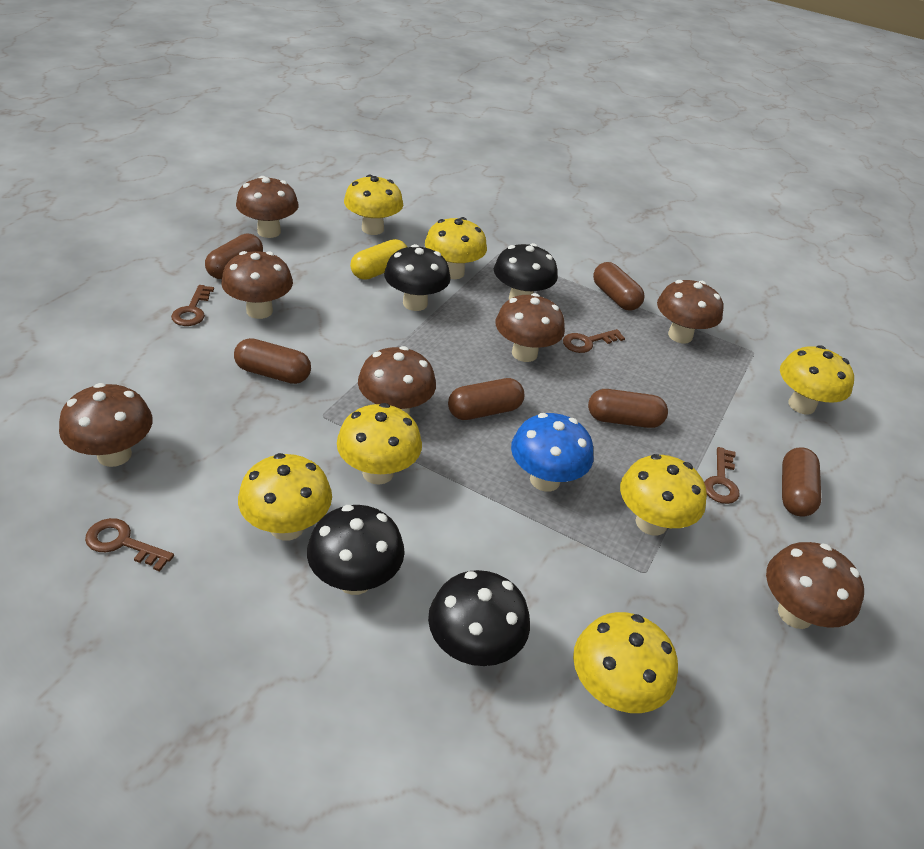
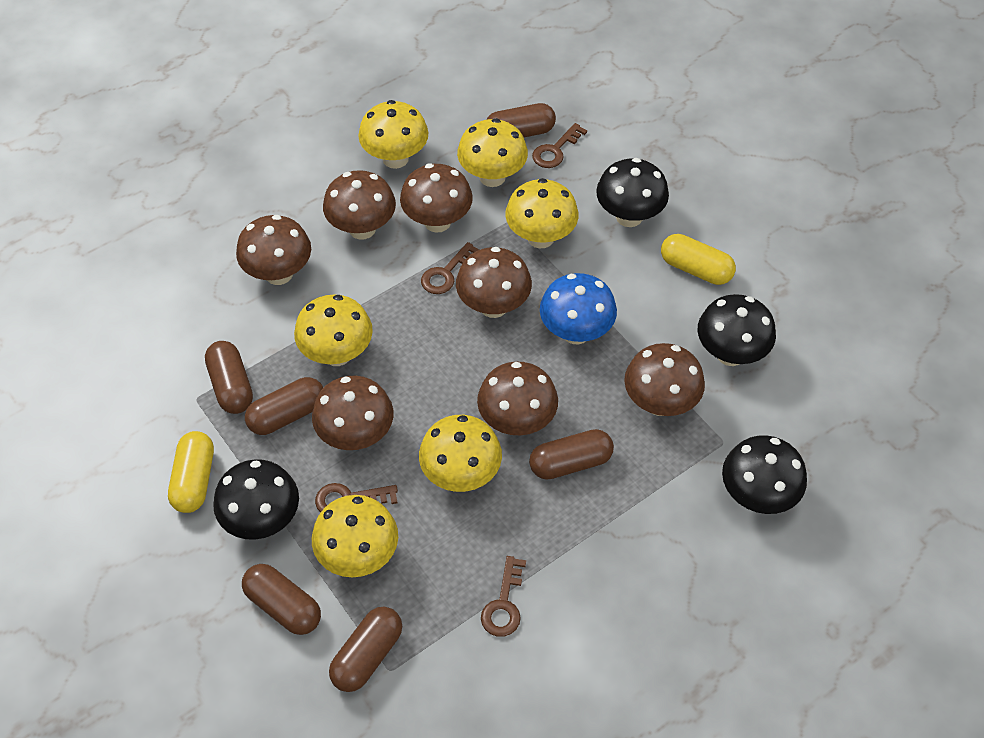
yellow capsule: 1 -> 2
yellow mushroom: 7 -> 6

